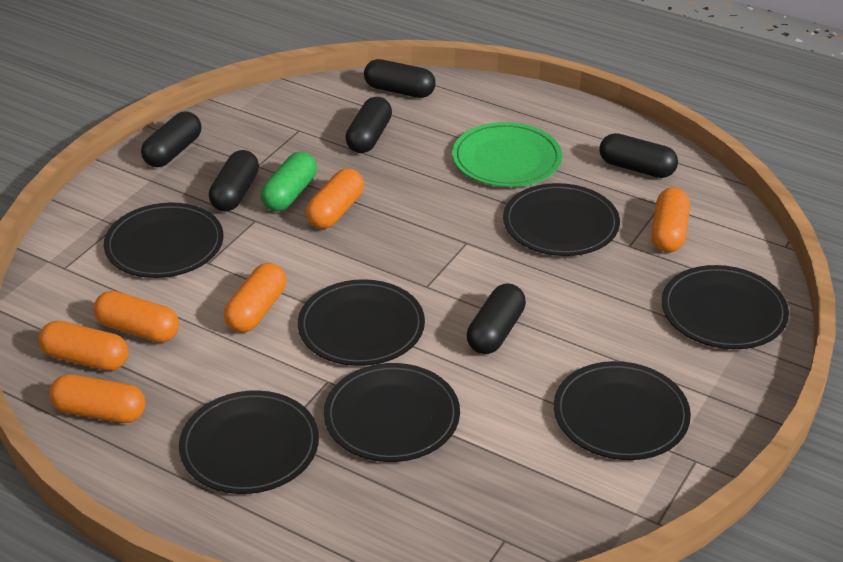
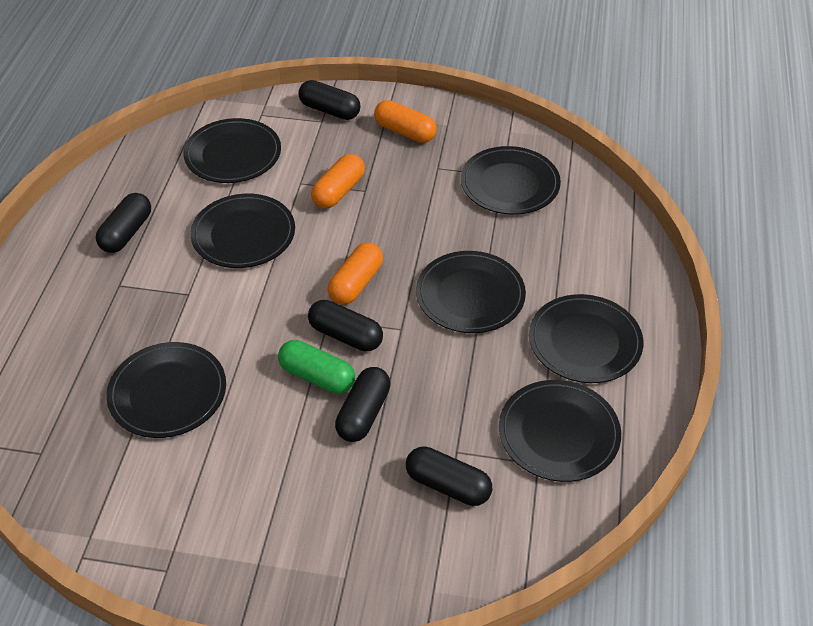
black capsule: 6 -> 5
green plate: 1 -> 0
orange capsule: 6 -> 3

